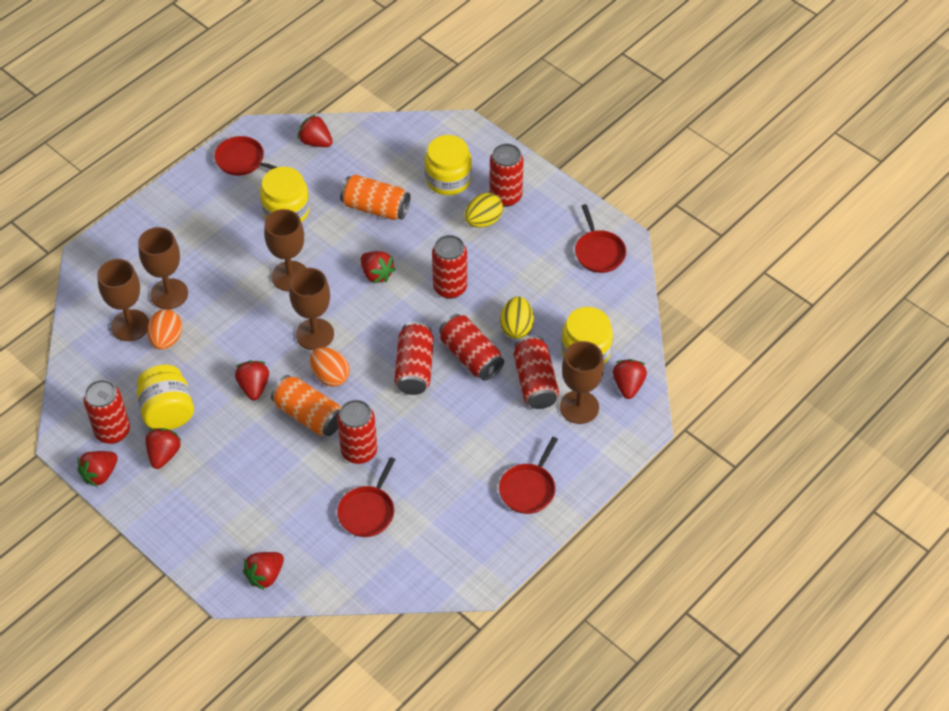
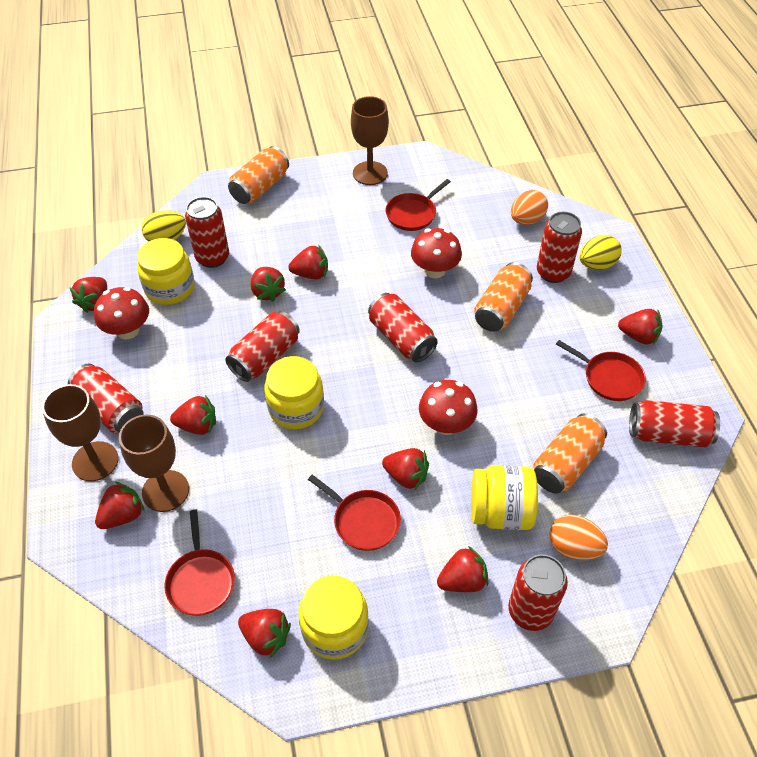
brown goblet: 5 -> 3
orange can: 2 -> 3
red mushroom: 0 -> 3
red strawberry: 7 -> 9

